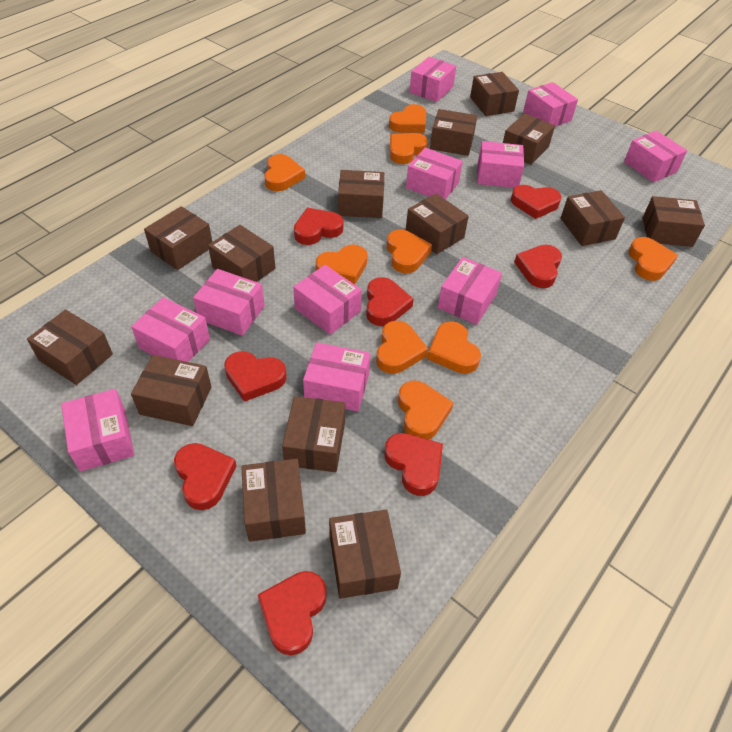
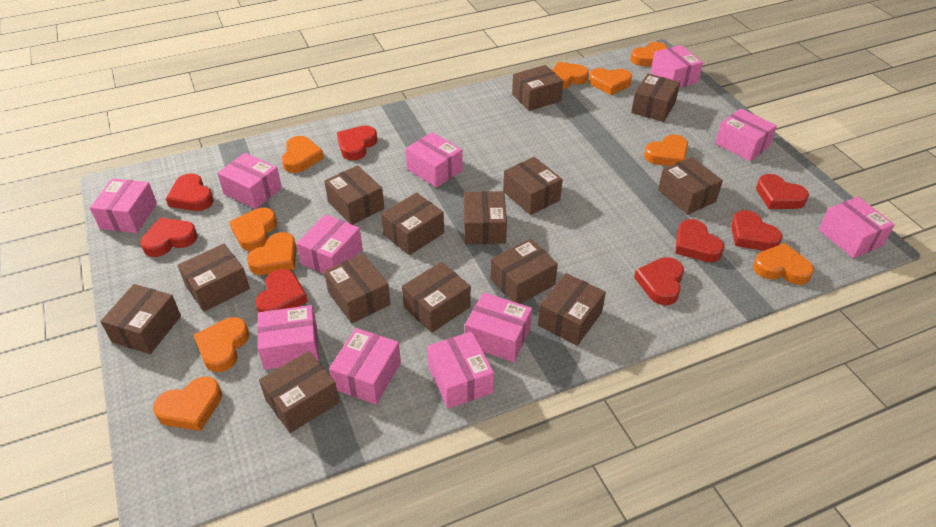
orange heart: 9 -> 10

